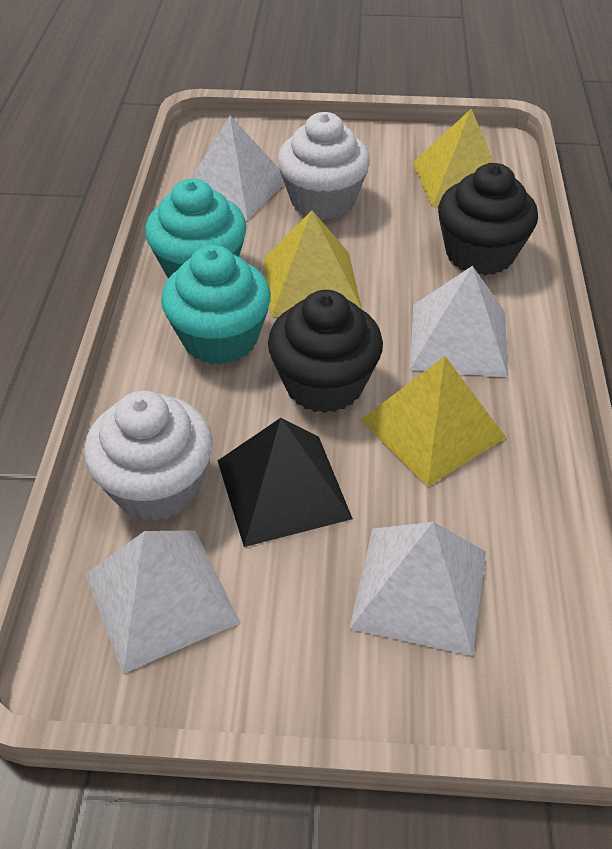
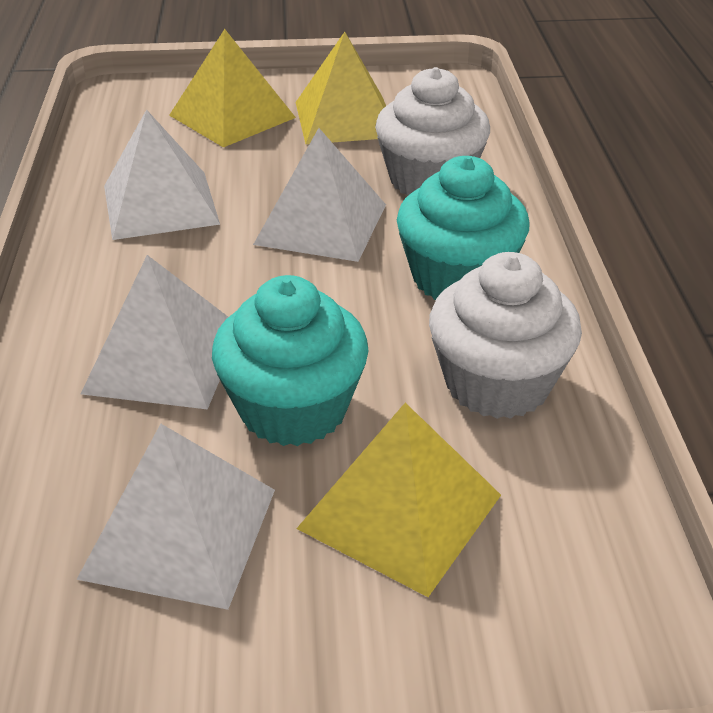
black cupcake: 2 -> 0
black pyramid: 1 -> 0

